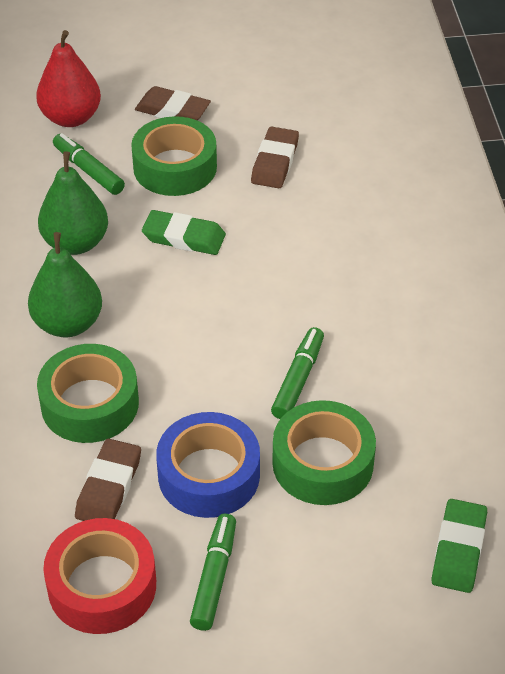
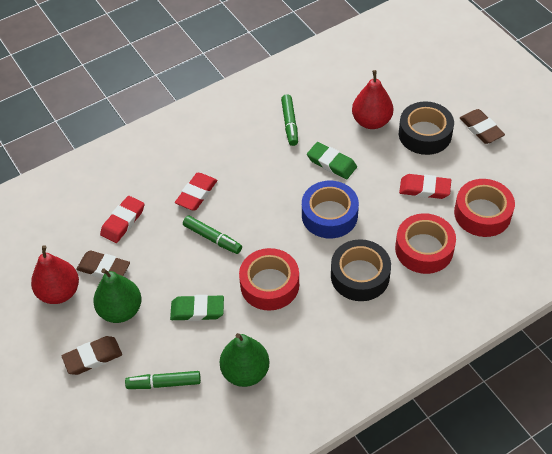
black tape: 0 -> 2
green tape: 3 -> 0
red eraser: 0 -> 3
red pear: 1 -> 2
red tape: 1 -> 3

